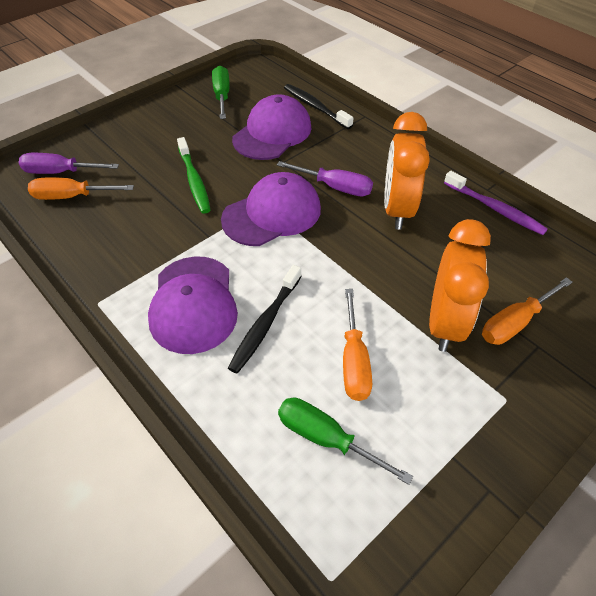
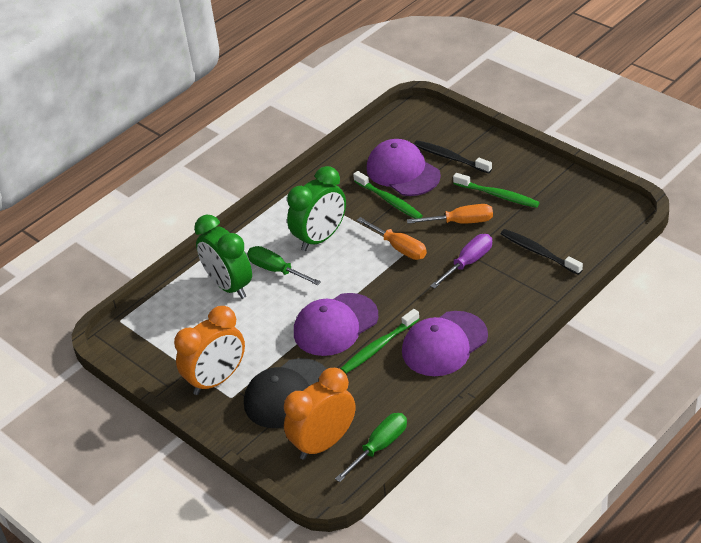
black cap: 0 -> 1
green clock: 0 -> 2
green toothbrush: 1 -> 3
orange screwdriver: 3 -> 2
purple screwdriver: 2 -> 1
purple toothbrush: 1 -> 0

